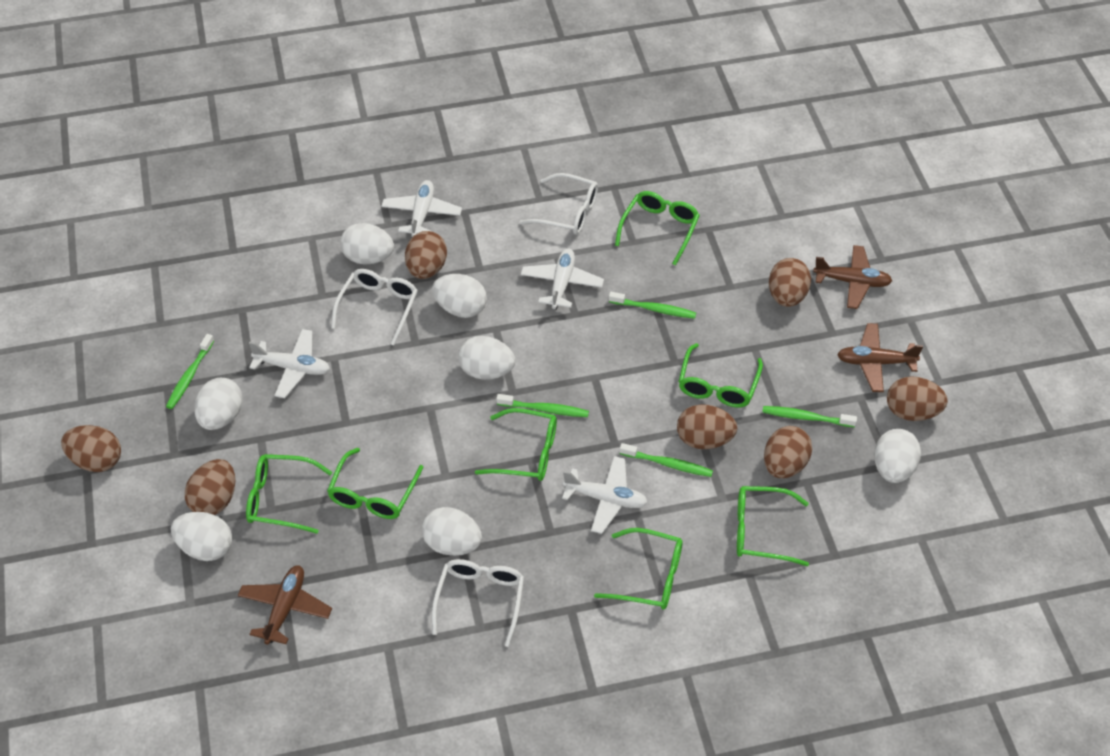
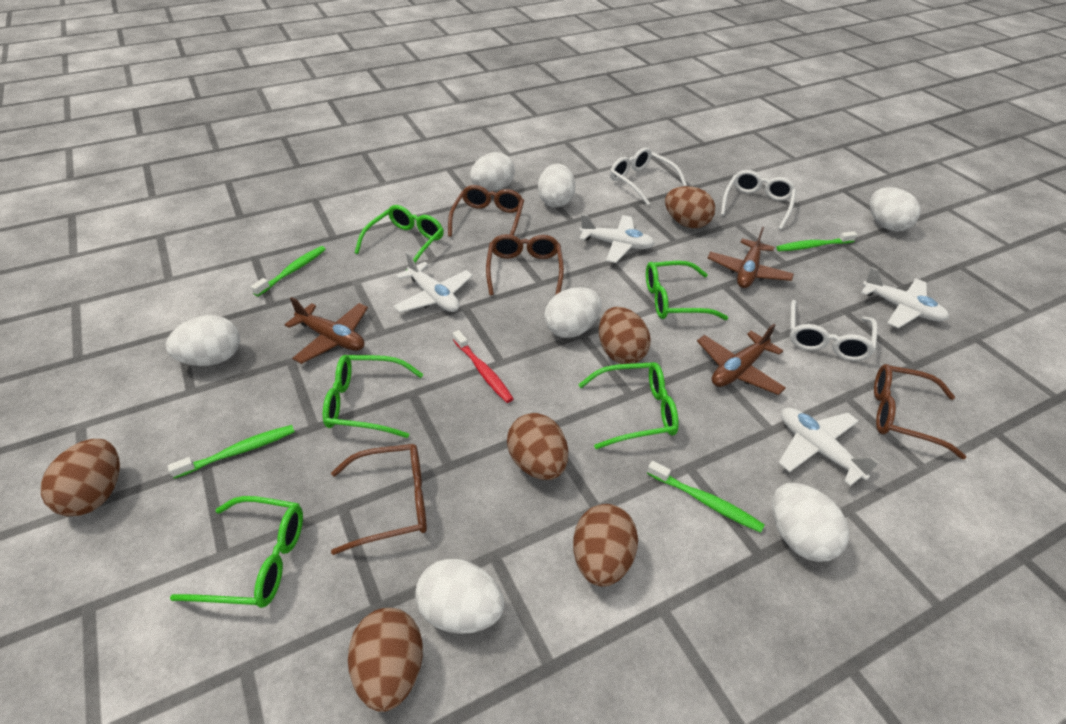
brown egg: 7 -> 6
brown glasses: 0 -> 4
green glasses: 7 -> 5
green toothbrush: 5 -> 4
red toothbrush: 0 -> 1

